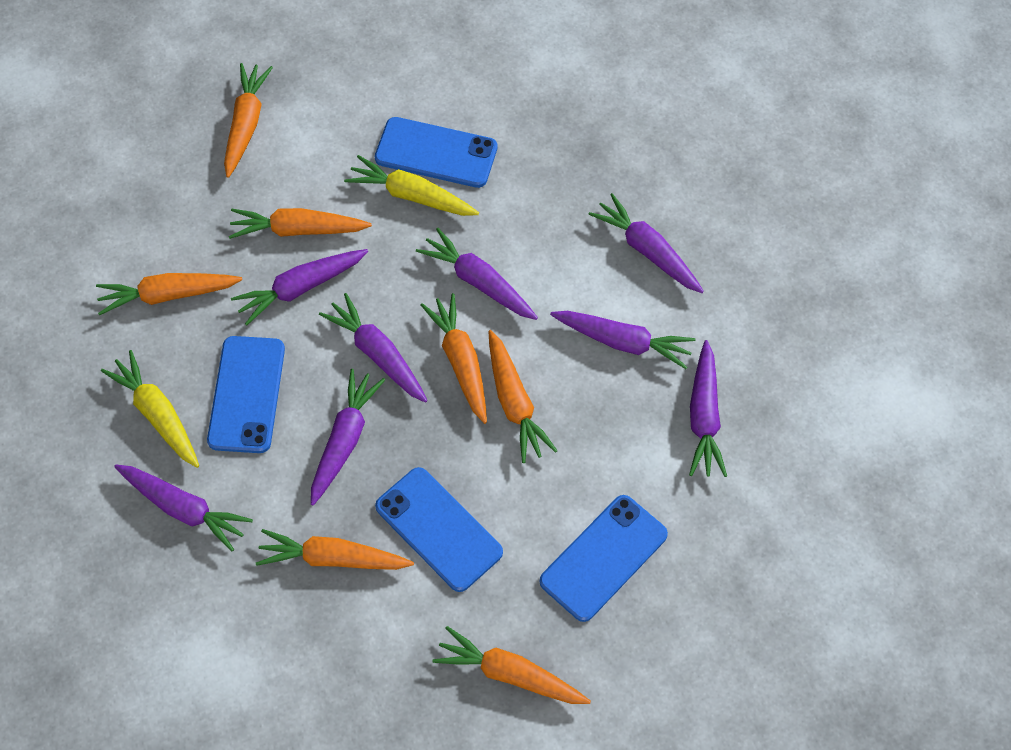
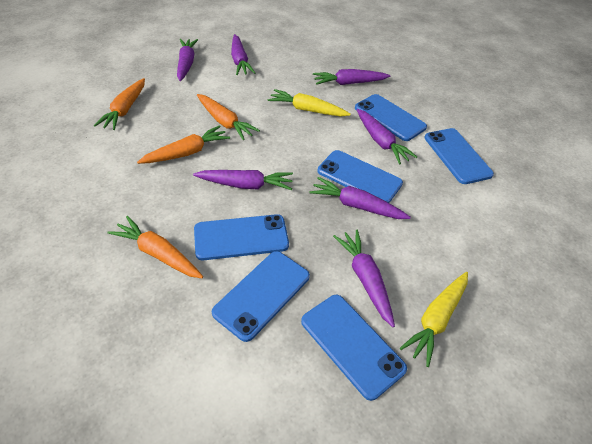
blue phone: 4 -> 6
orange carrot: 7 -> 4
purple carrot: 8 -> 7

